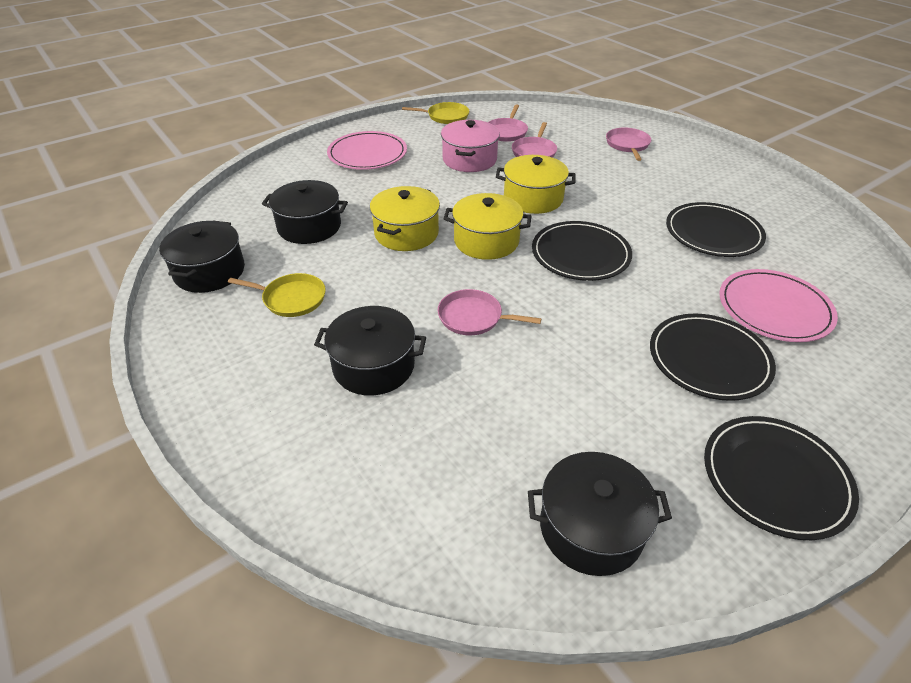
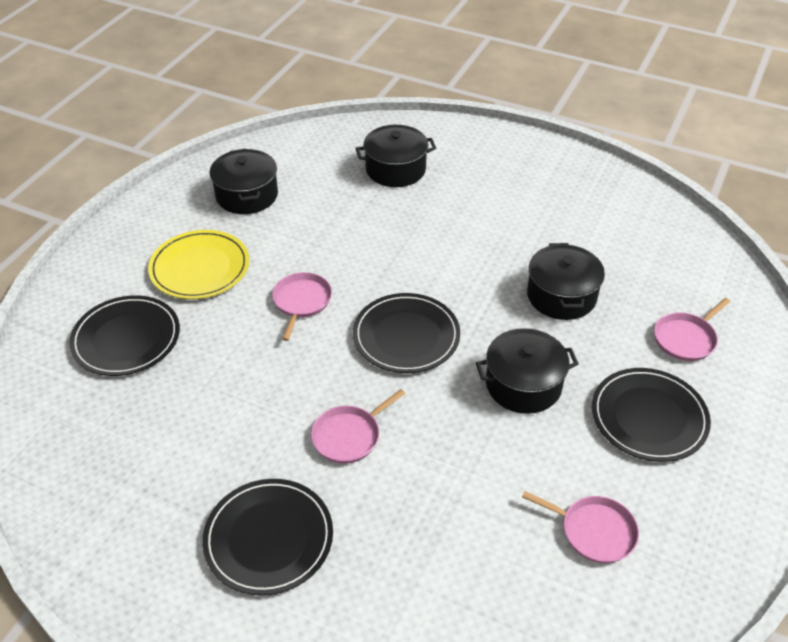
pink plate: 2 -> 0
pink pot: 1 -> 0
yellow pan: 2 -> 0
yellow plate: 0 -> 1
yellow pot: 3 -> 0

